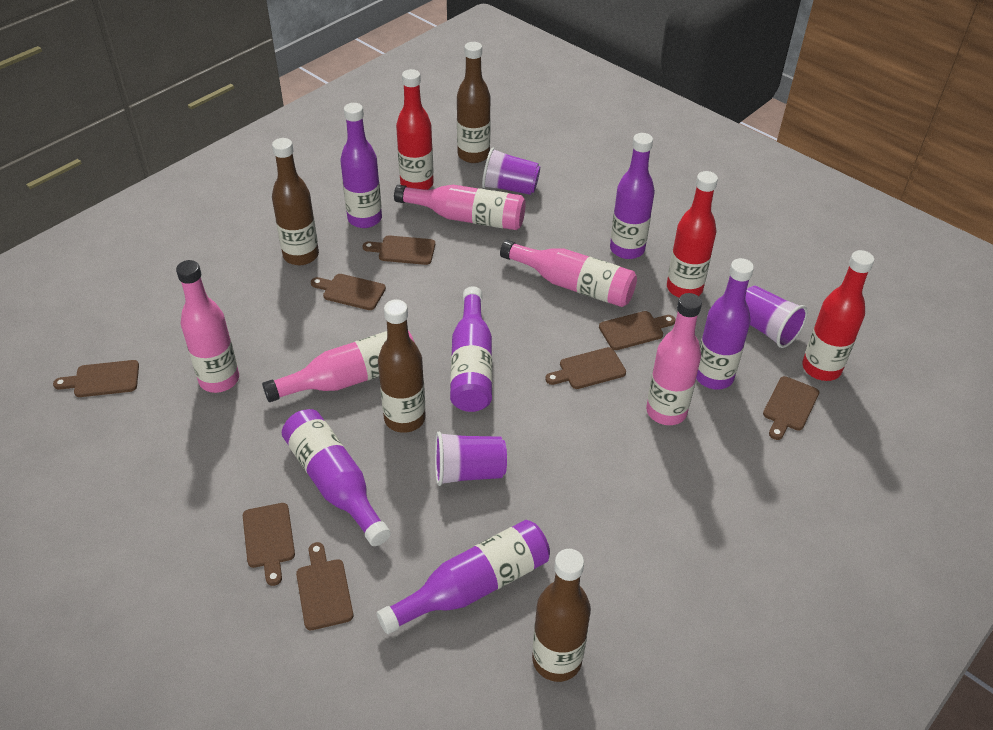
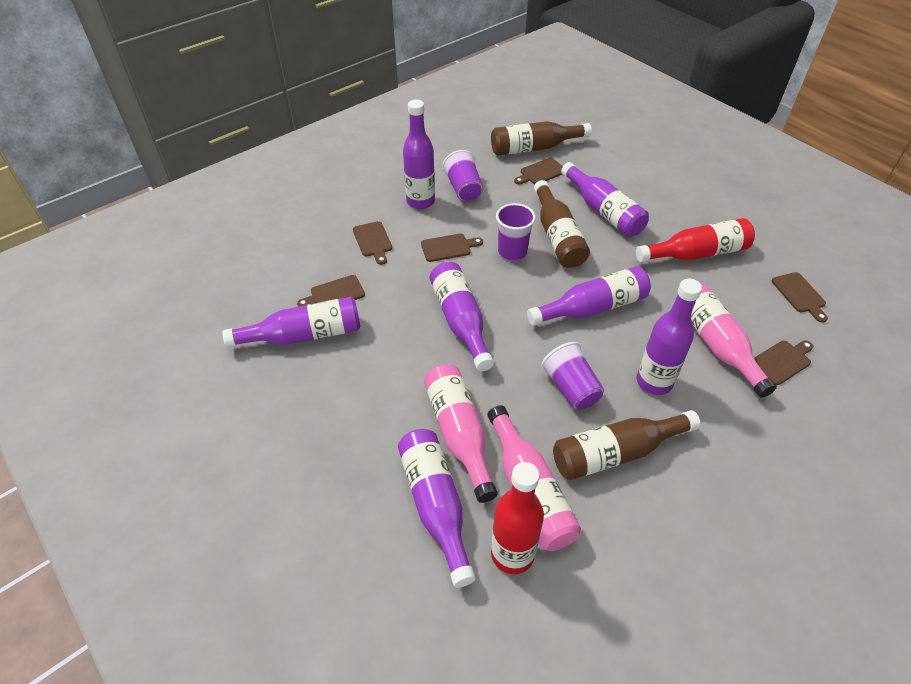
brown bottle: 4 -> 3
brown cutting board: 8 -> 6
pink bottle: 5 -> 3
purple bottle: 6 -> 7
red bottle: 3 -> 2

